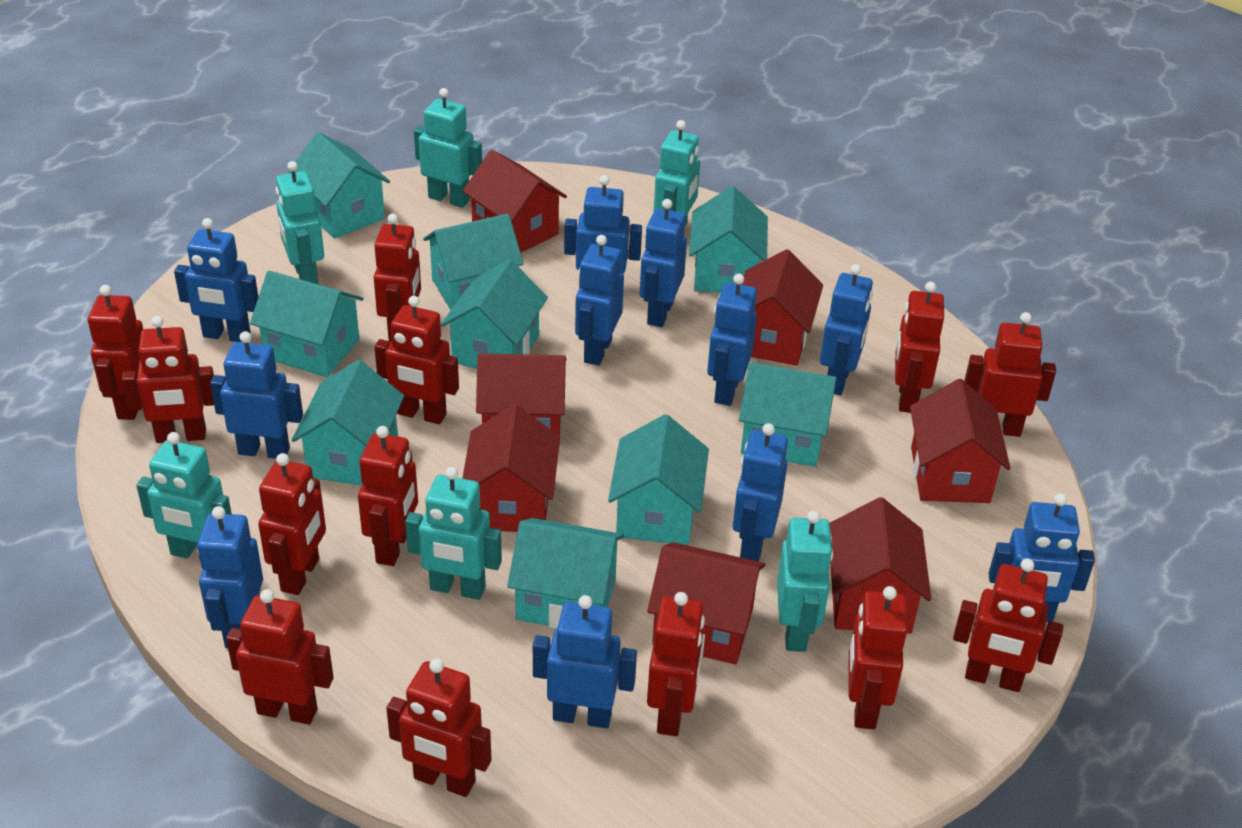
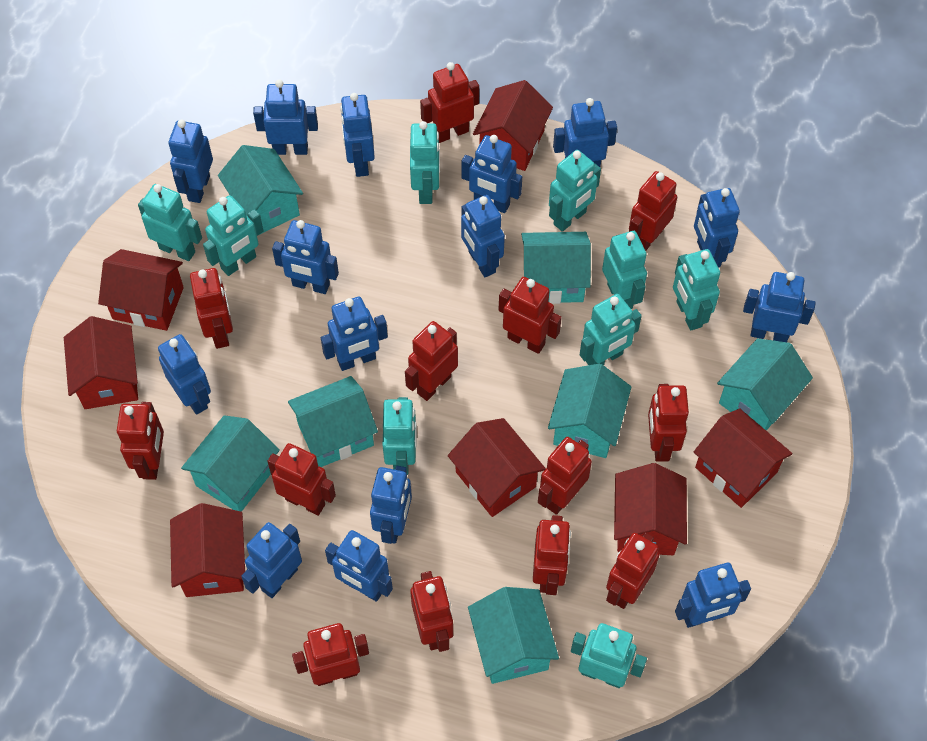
blue robot: 11 -> 15
turquoise house: 9 -> 7
turquoise robot: 6 -> 9

